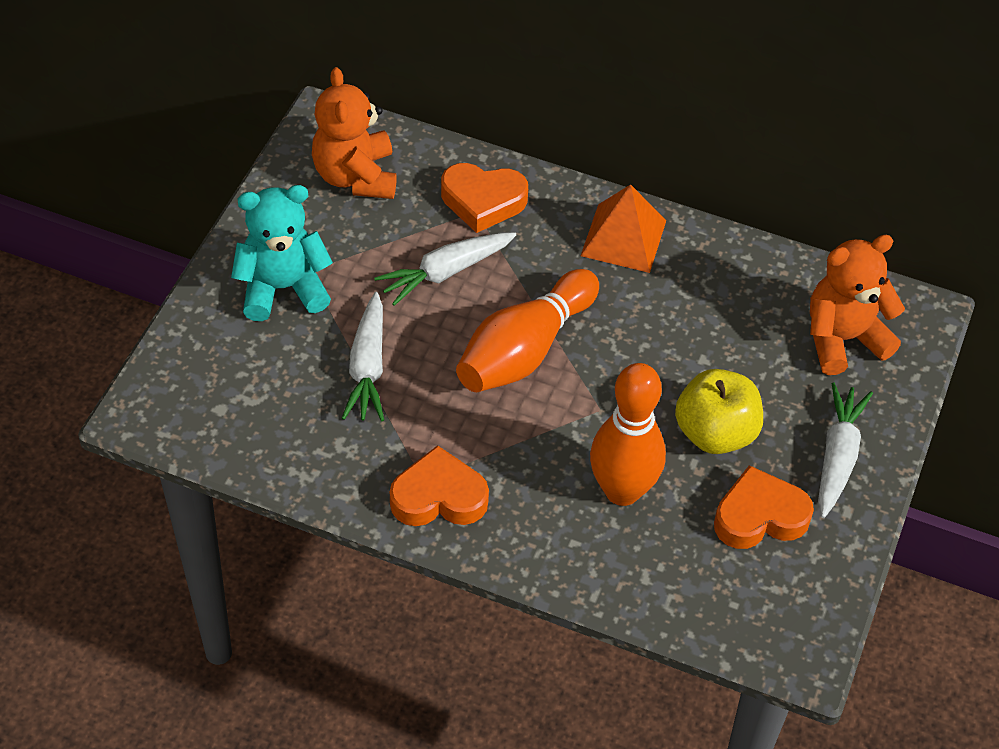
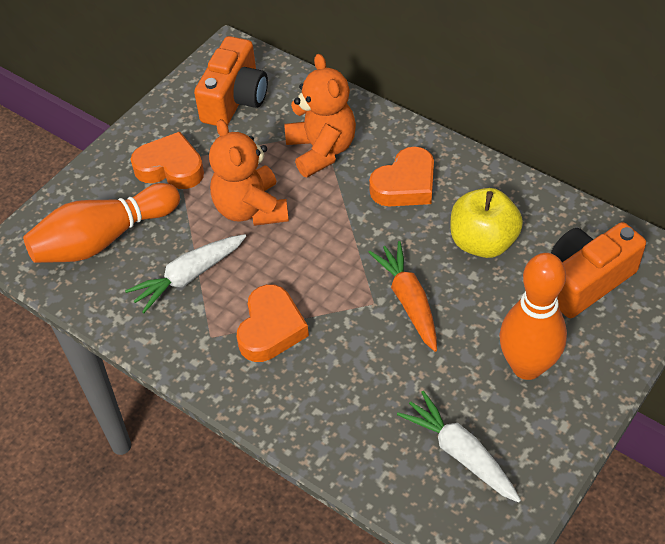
orange camera: 0 -> 2
orange carrot: 0 -> 1
orange pyramid: 1 -> 0
turquoise teddy bear: 1 -> 0
white carrot: 3 -> 2

